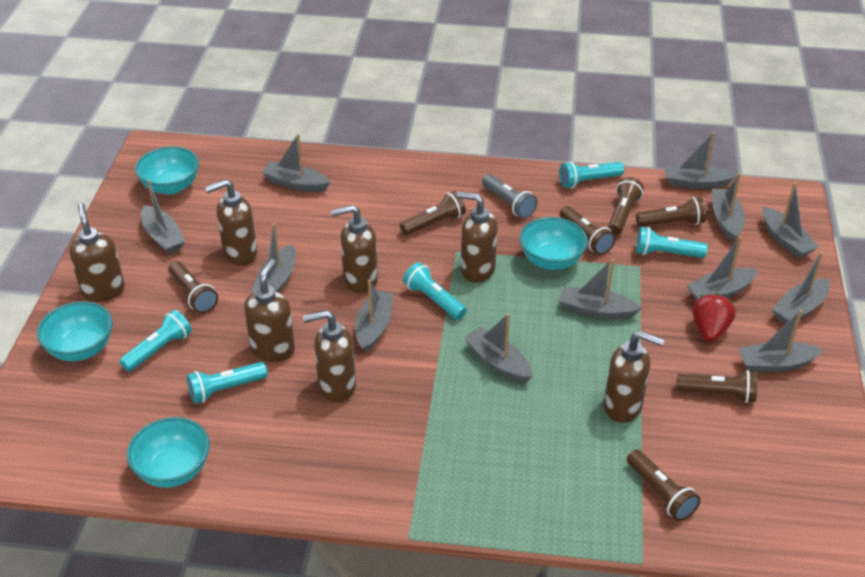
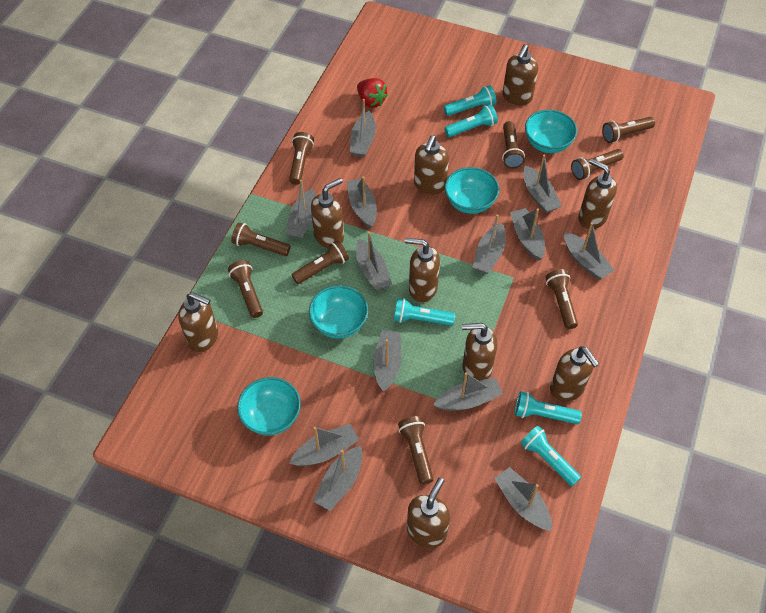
brown flashlight: 7 -> 9
brown soap dispenser: 7 -> 9
grey boat: 12 -> 13
grey flashlight: 1 -> 0

